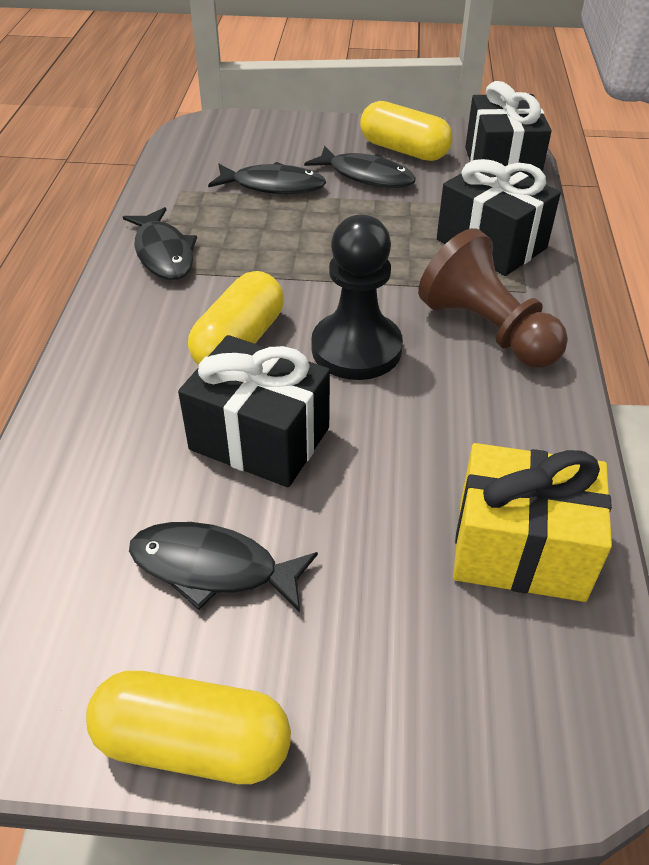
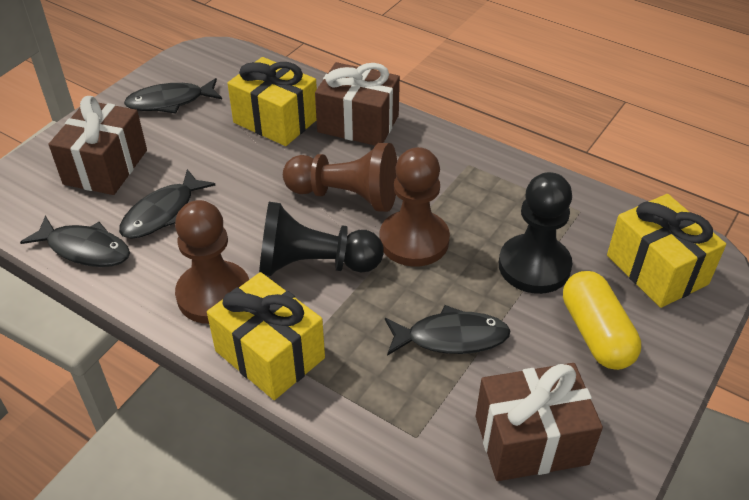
black gift: 3 -> 0
black pawn: 1 -> 2
brown gift: 0 -> 3
brown pawn: 1 -> 3
yellow capsule: 3 -> 1
yellow gift: 1 -> 3

